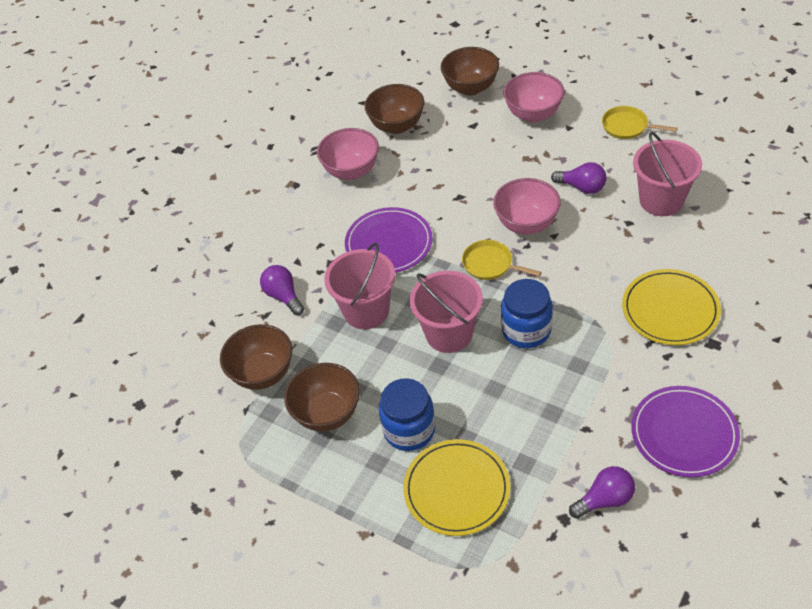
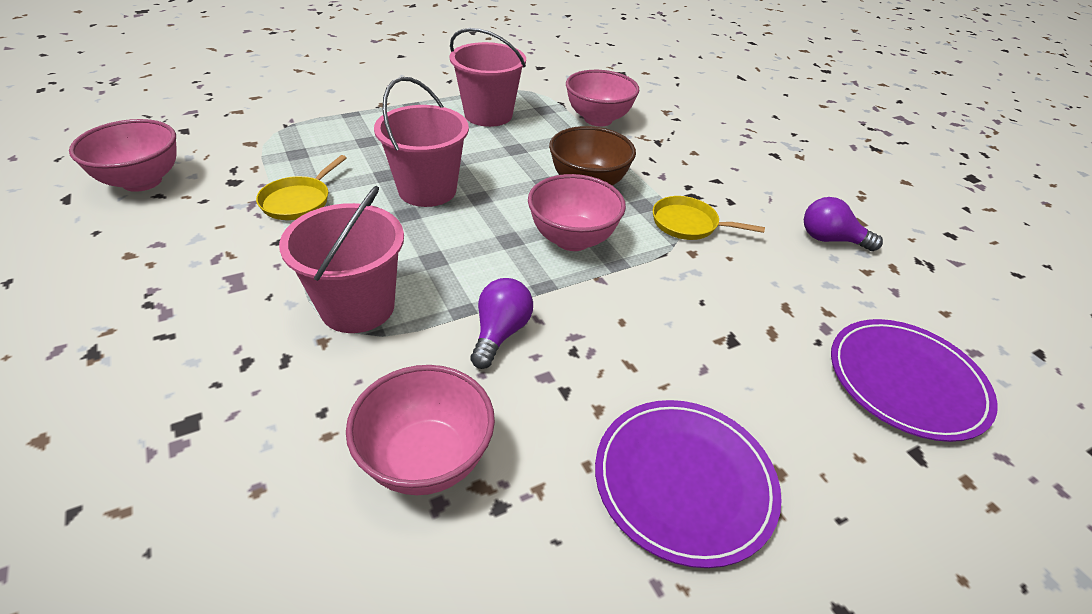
blue jar: 2 -> 0
brown bowl: 4 -> 1
pink bowl: 3 -> 4
purple light bulb: 3 -> 2
yellow plate: 2 -> 0

